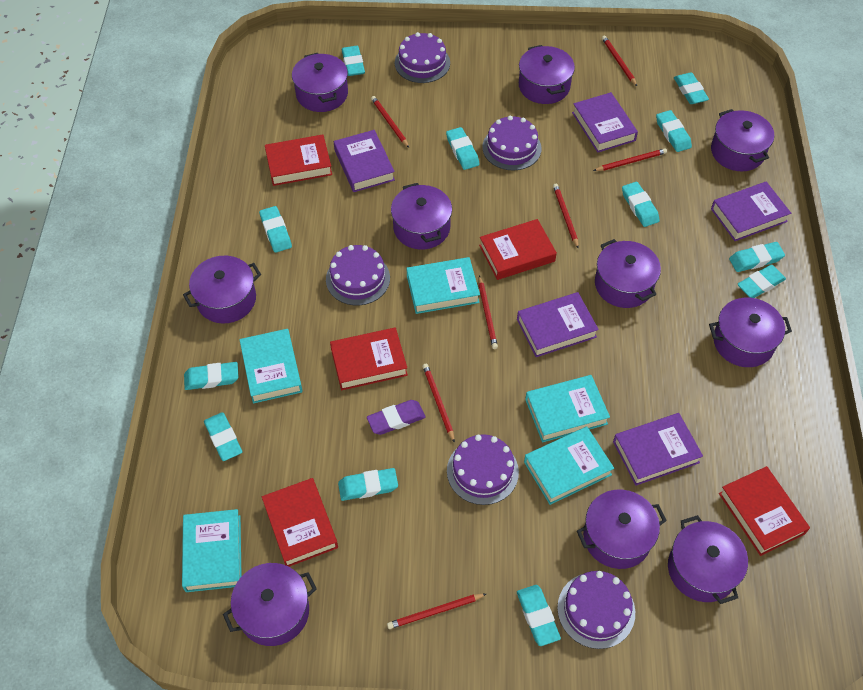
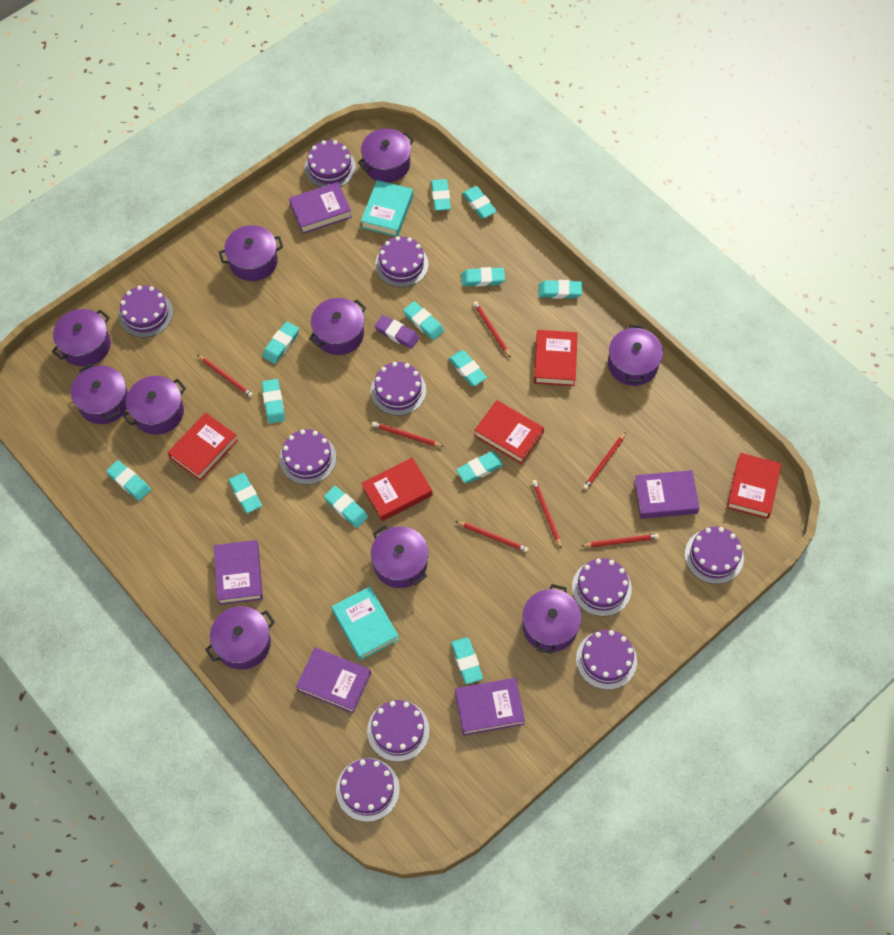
purple cake: 5 -> 10
turquoise book: 5 -> 2
turquoise eraser: 12 -> 13

